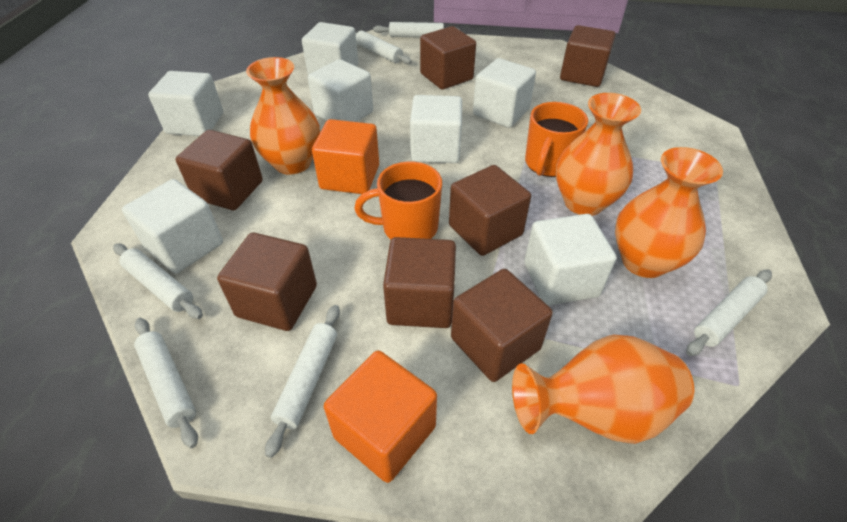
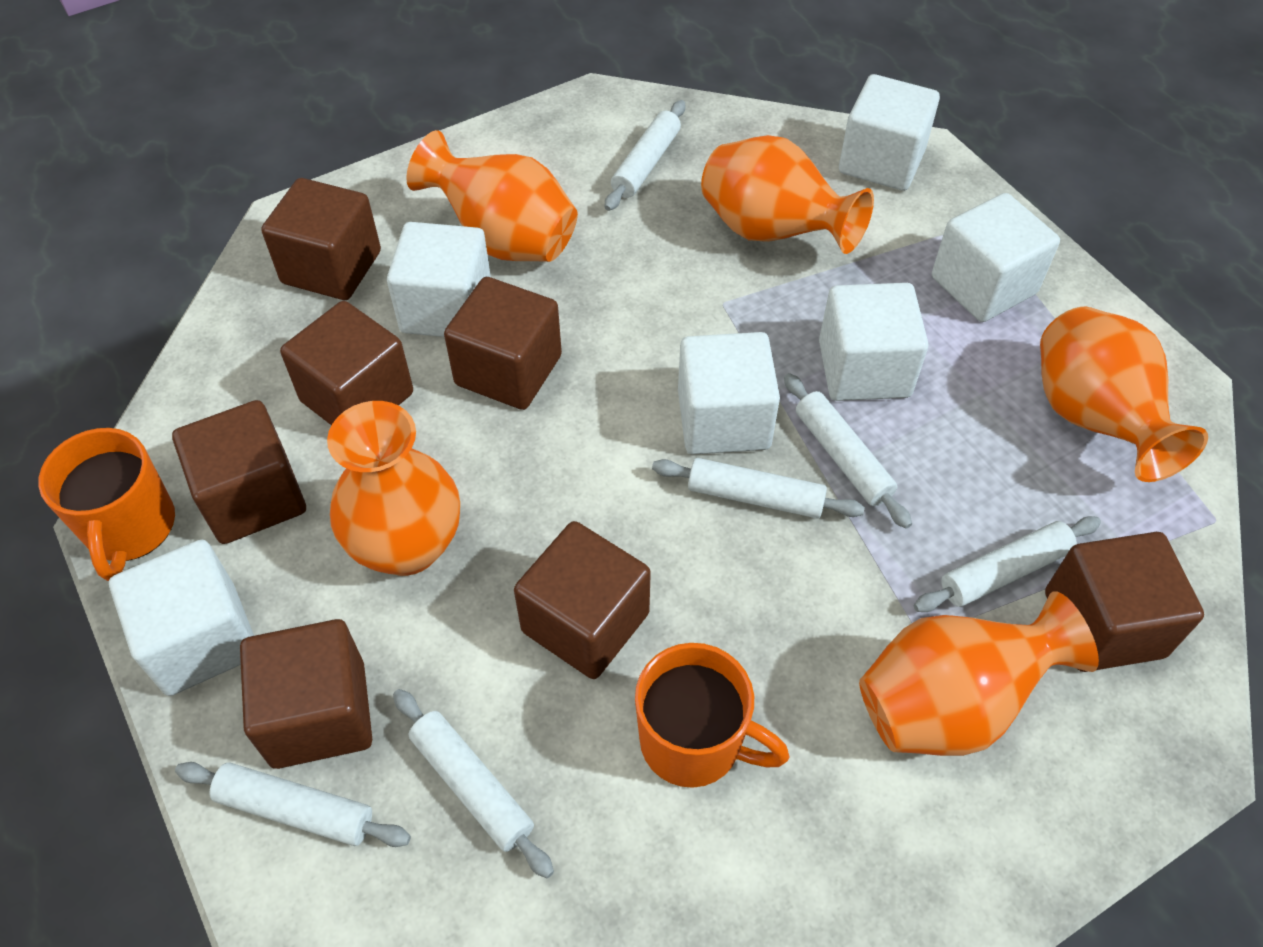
orange cube: 2 -> 0
orange vase: 4 -> 5
white cube: 7 -> 6

